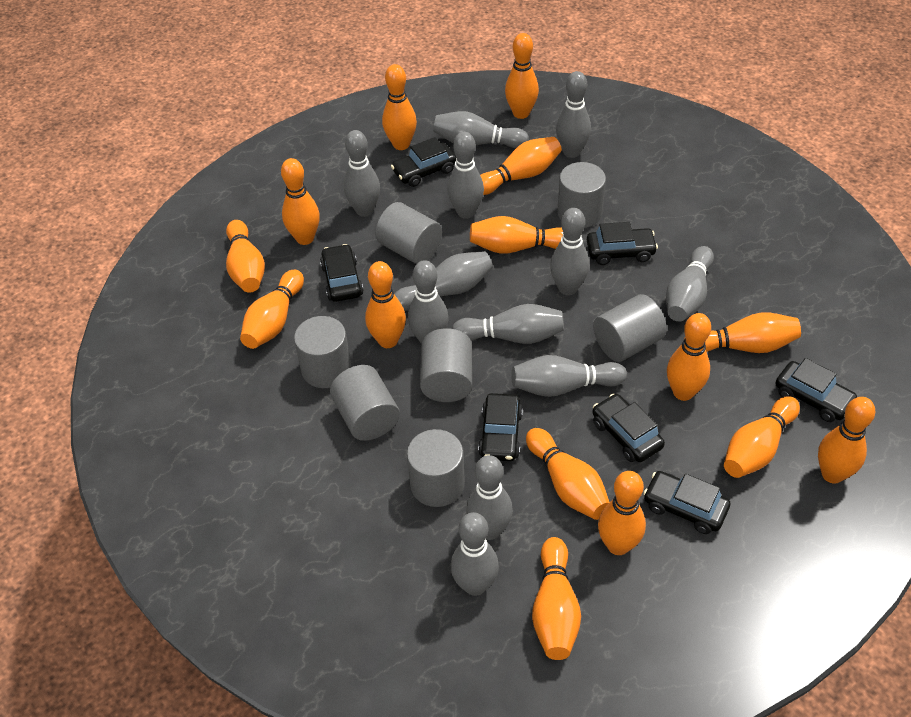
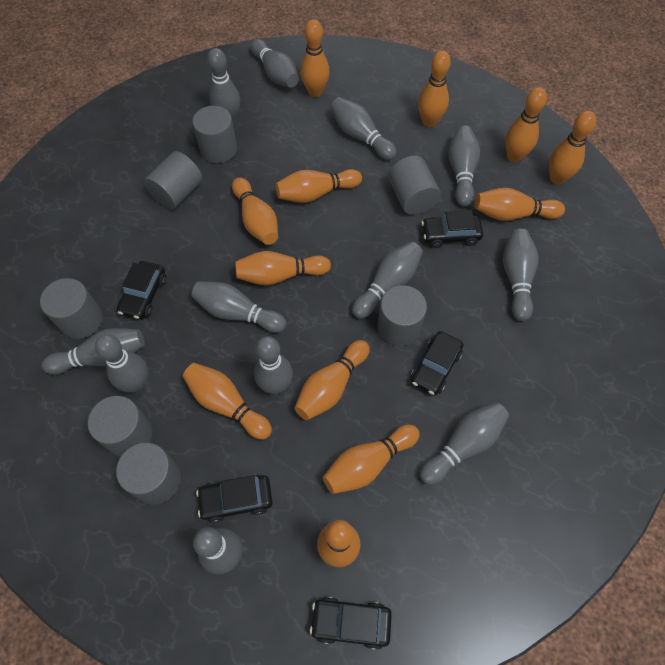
black car: 7 -> 5
orange bowling pin: 15 -> 12

